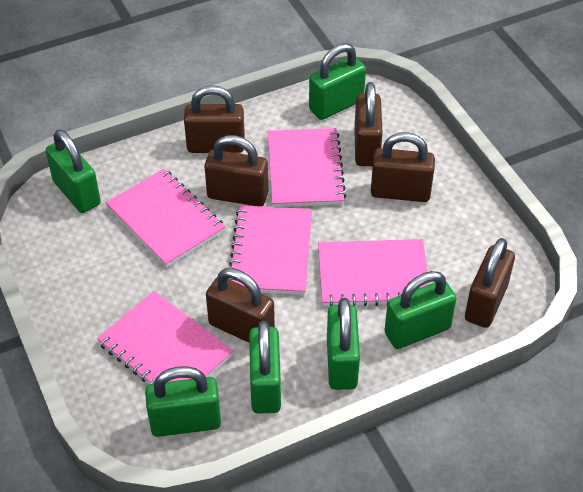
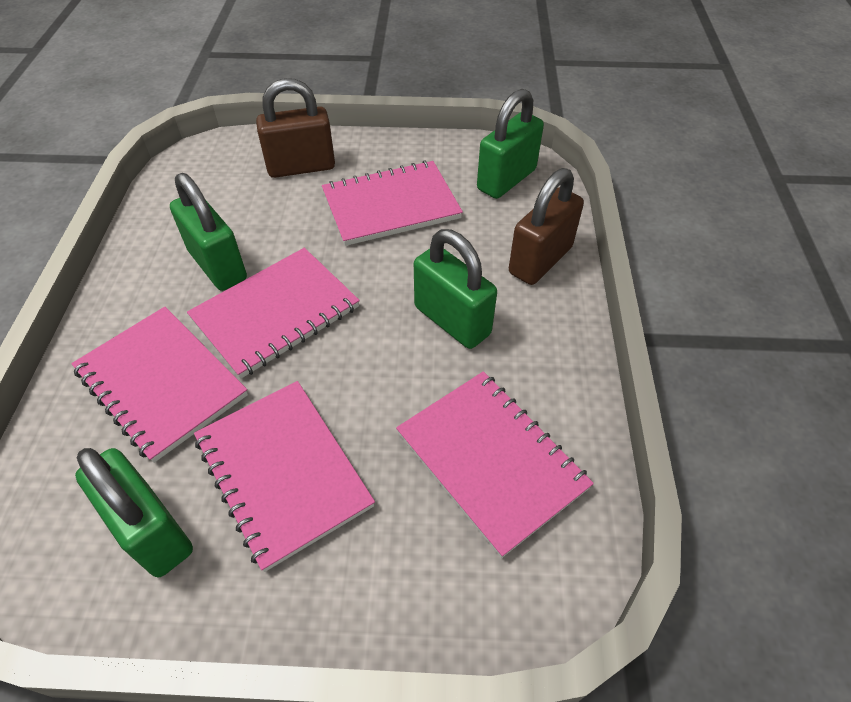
brown padlock: 6 -> 2
green padlock: 6 -> 4

